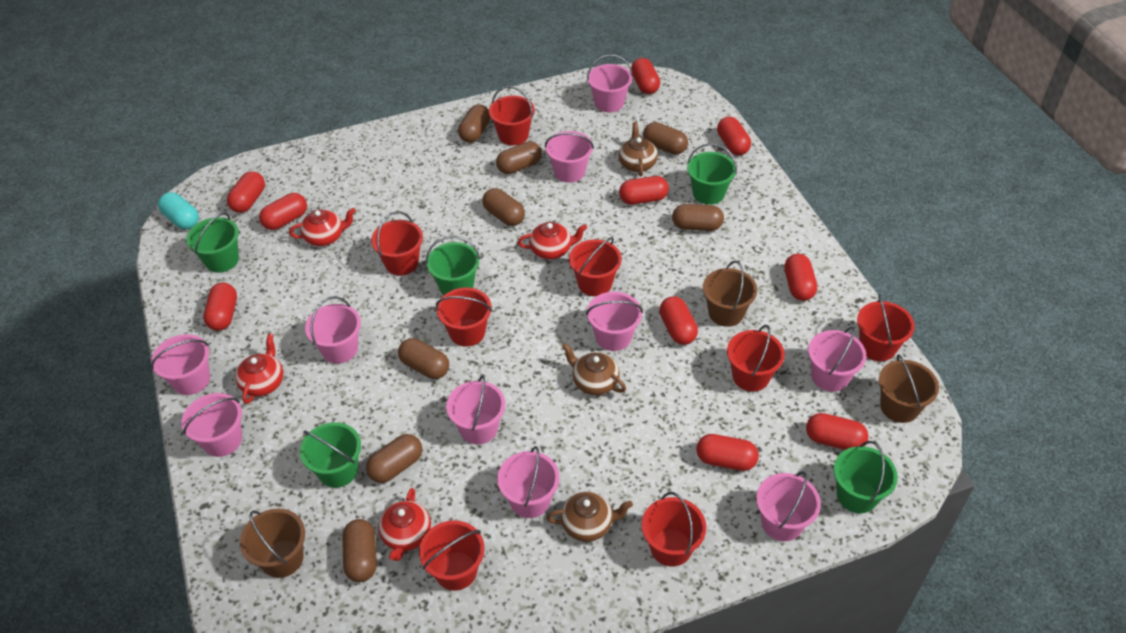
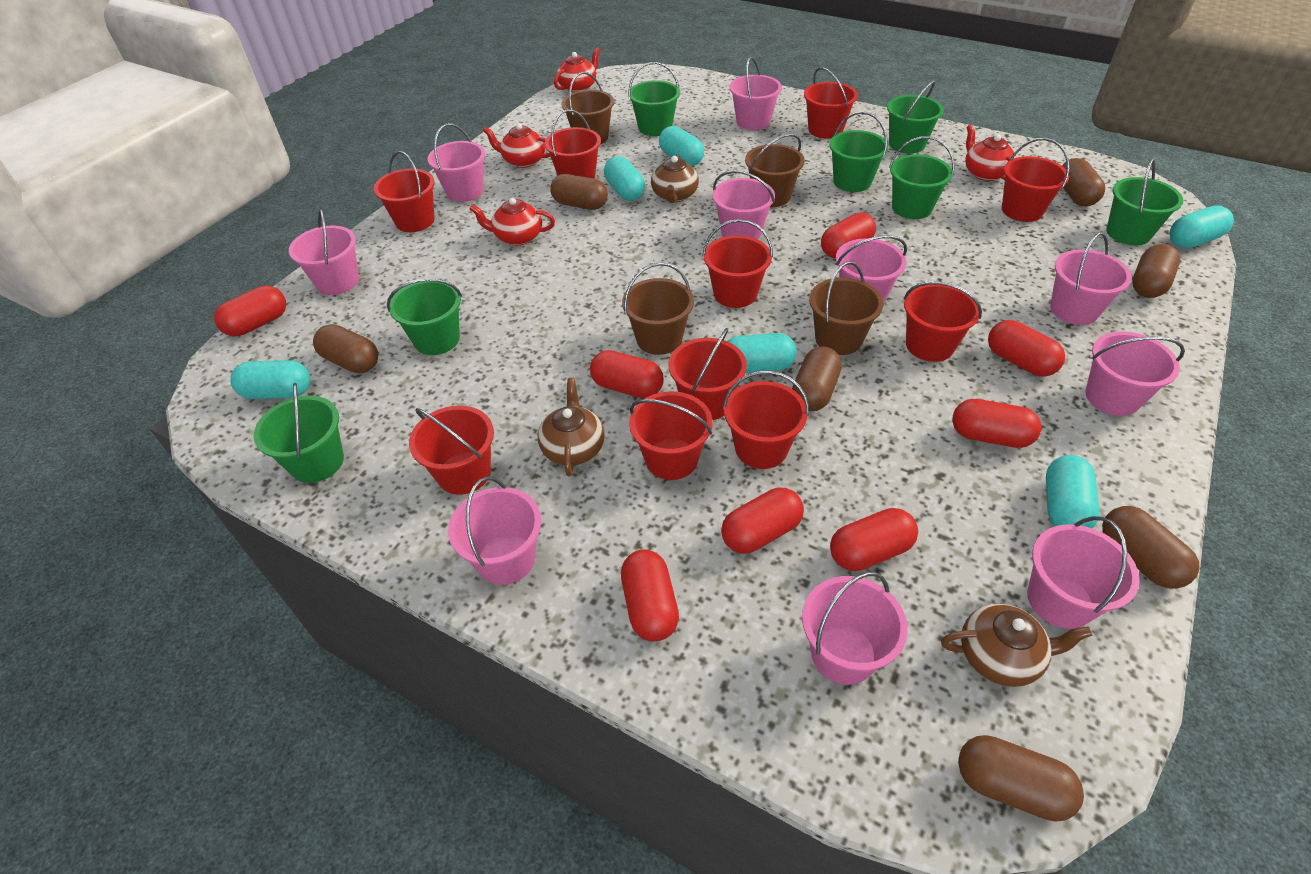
brown bucket: 3 -> 4
brown capsule: 8 -> 7
green bucket: 5 -> 7
red bucket: 8 -> 10
red capsule: 10 -> 8
turquoise capsule: 1 -> 6

